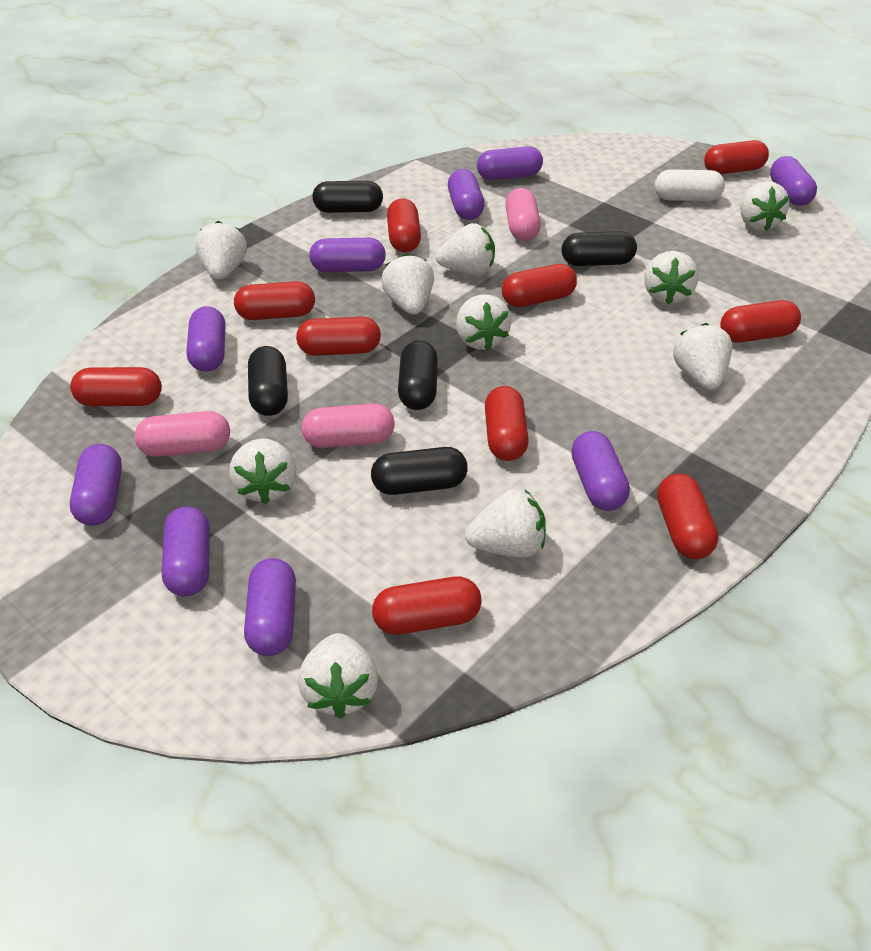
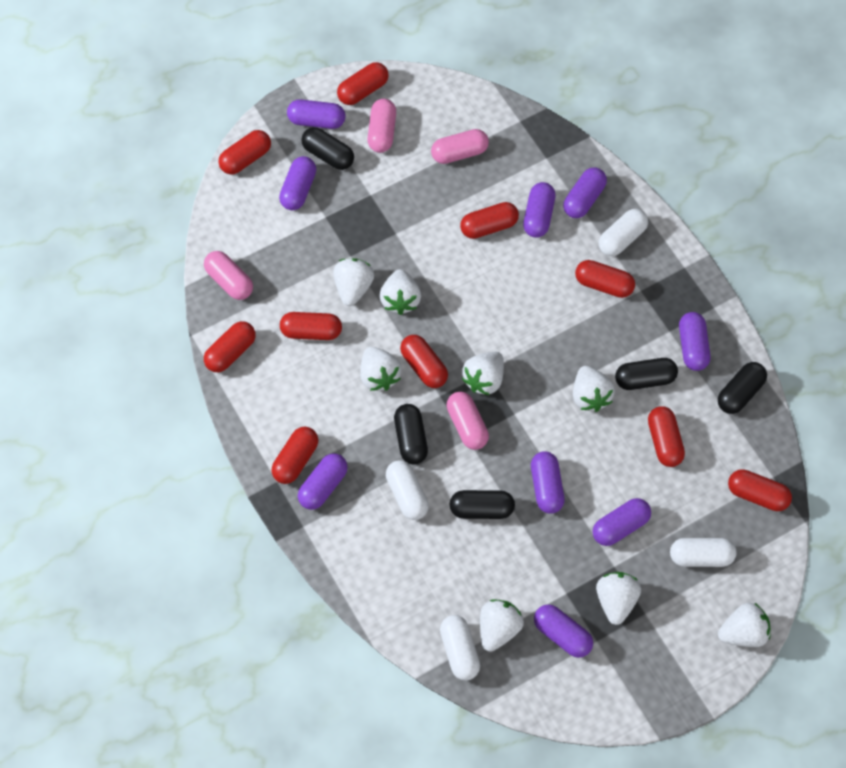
pink capsule: 3 -> 4
white capsule: 1 -> 4
white strawberry: 10 -> 8

